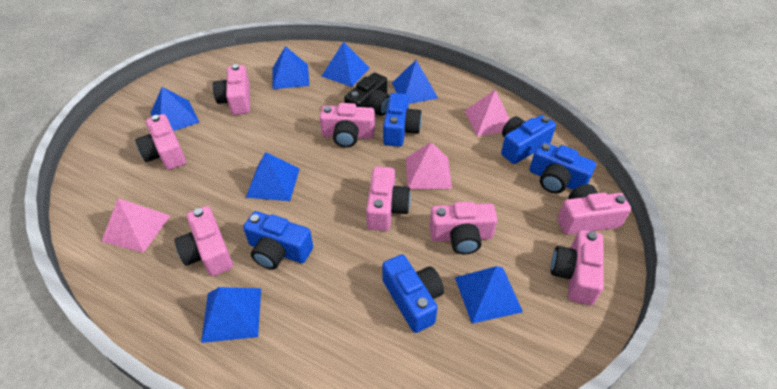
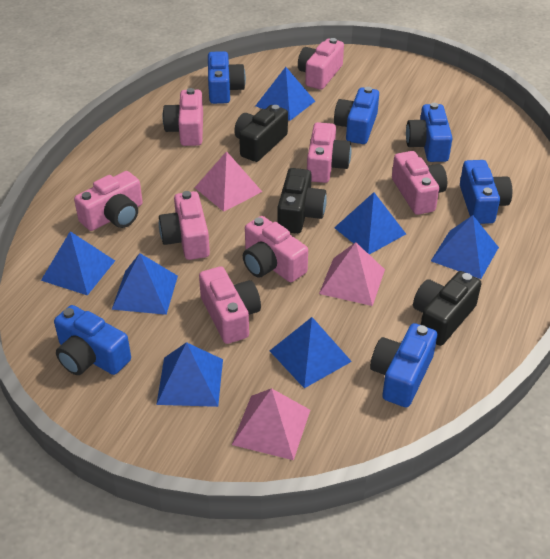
black camera: 1 -> 3
blue camera: 5 -> 6

